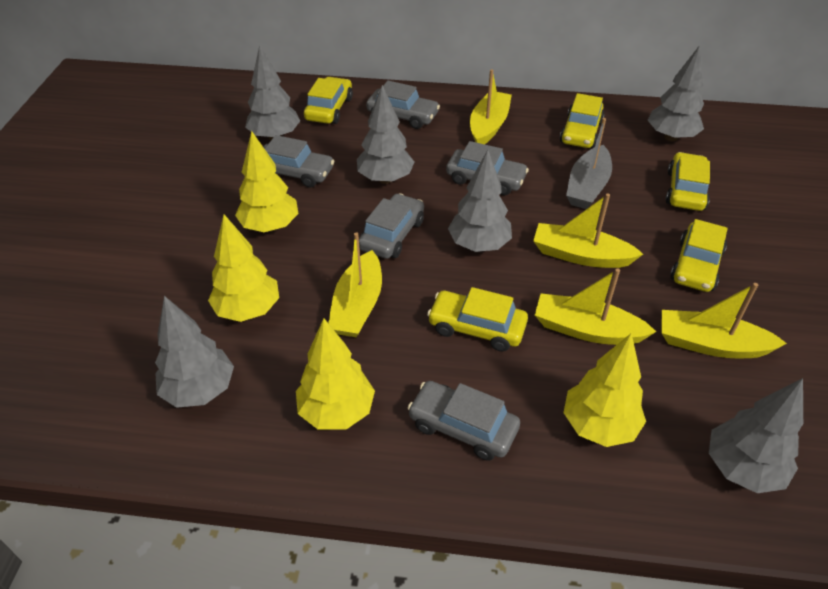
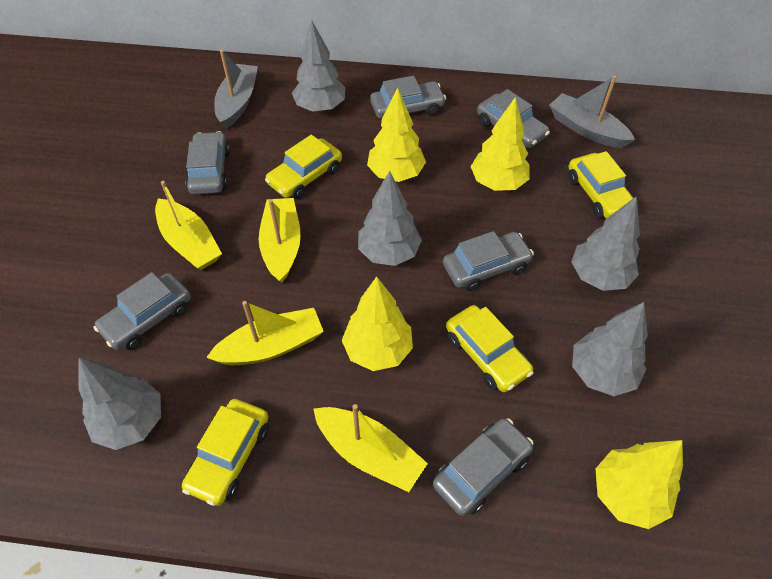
grey boat: 1 -> 2
grey car: 5 -> 6
grey tree: 6 -> 5
yellow boat: 5 -> 4
yellow car: 5 -> 4

